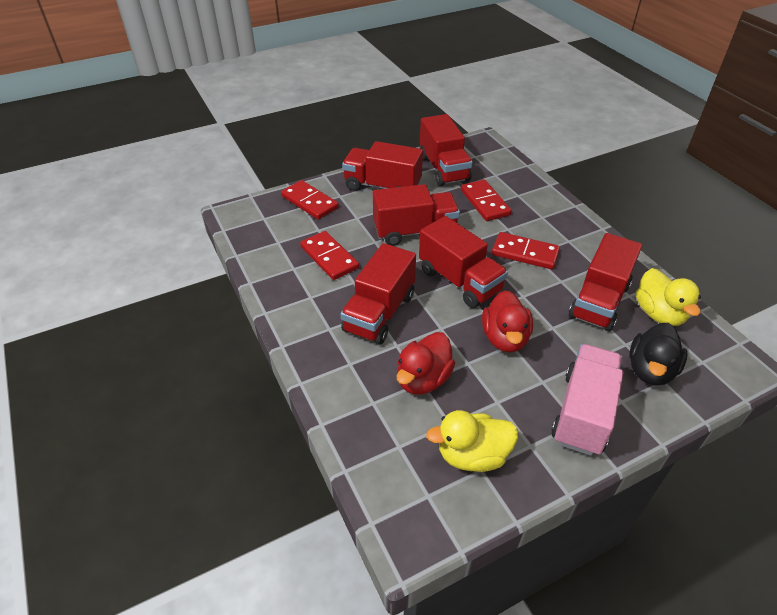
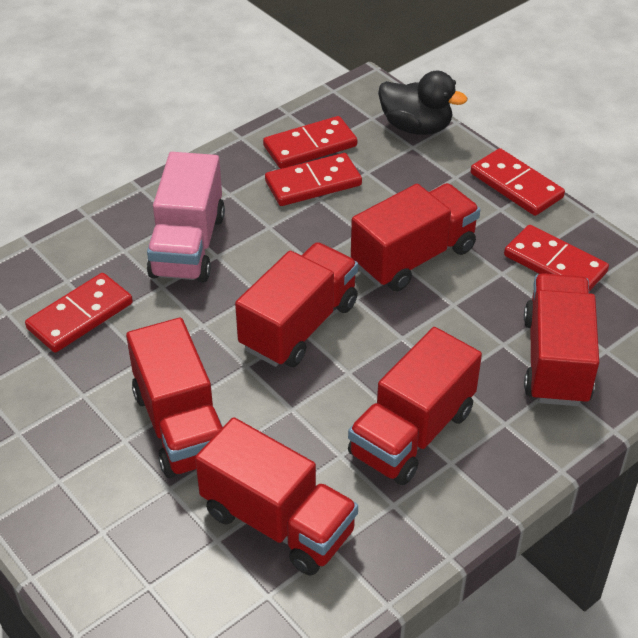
red domino: 4 -> 5
red duck: 2 -> 0
yellow duck: 2 -> 0

